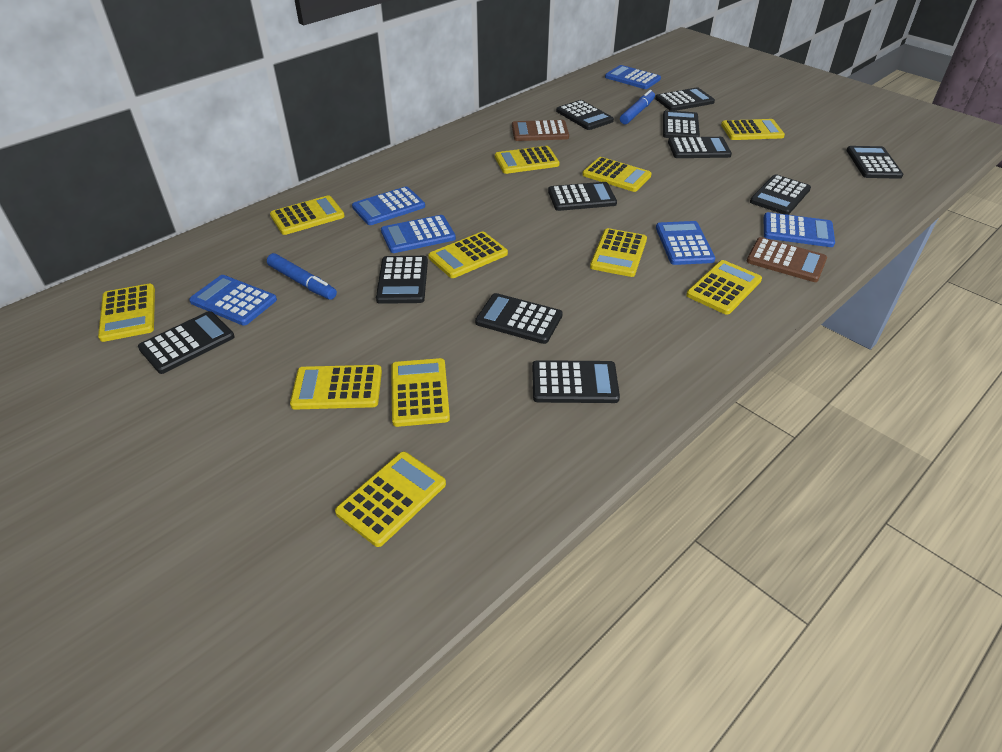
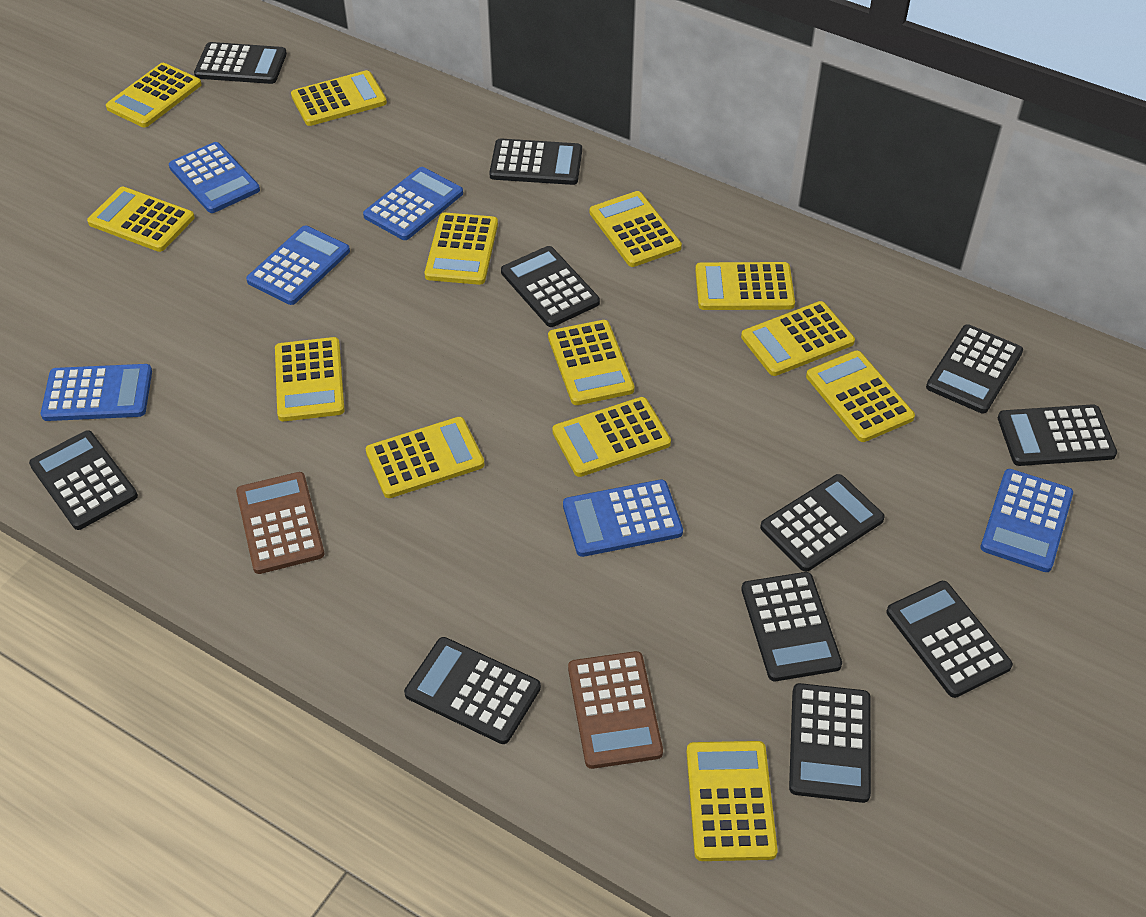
blue marker: 2 -> 0
yellow calculator: 11 -> 13

